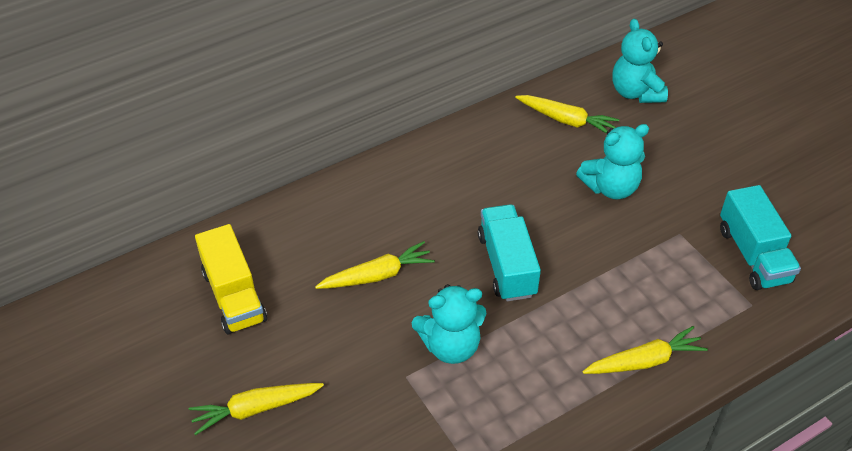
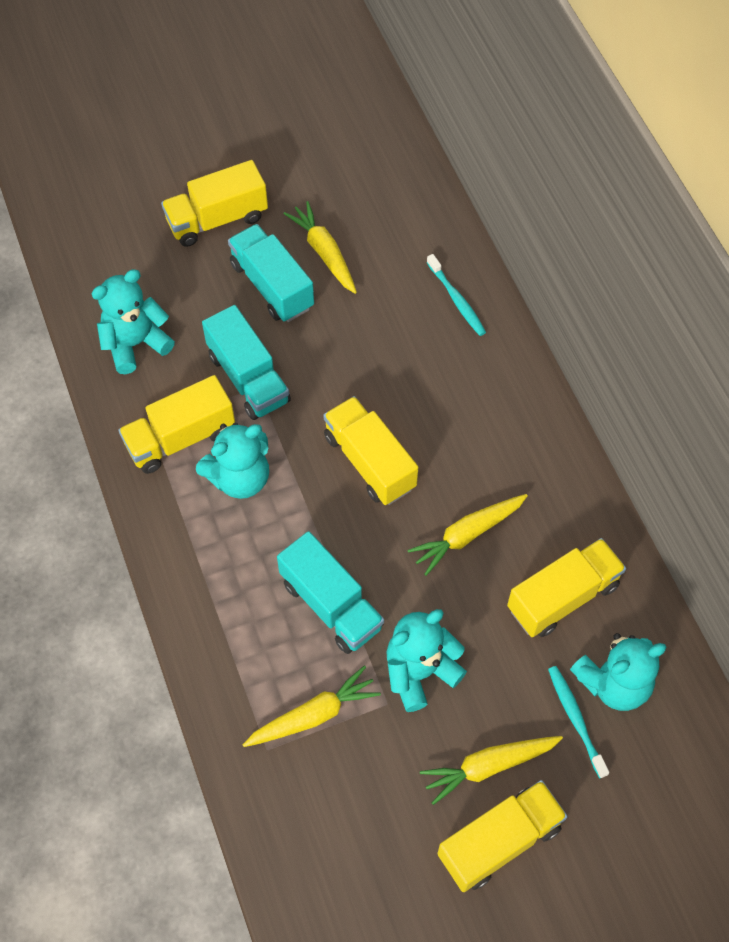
turquoise teddy bear: 3 -> 4
turquoise toothbrush: 0 -> 2
turquoise truck: 2 -> 3
yellow truck: 1 -> 5

